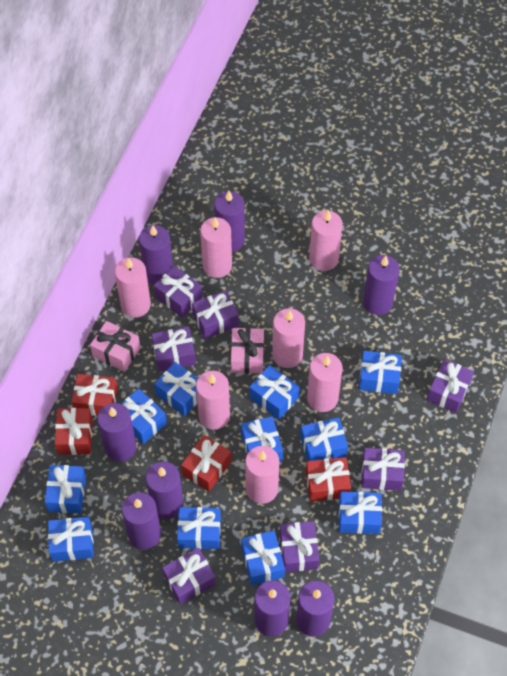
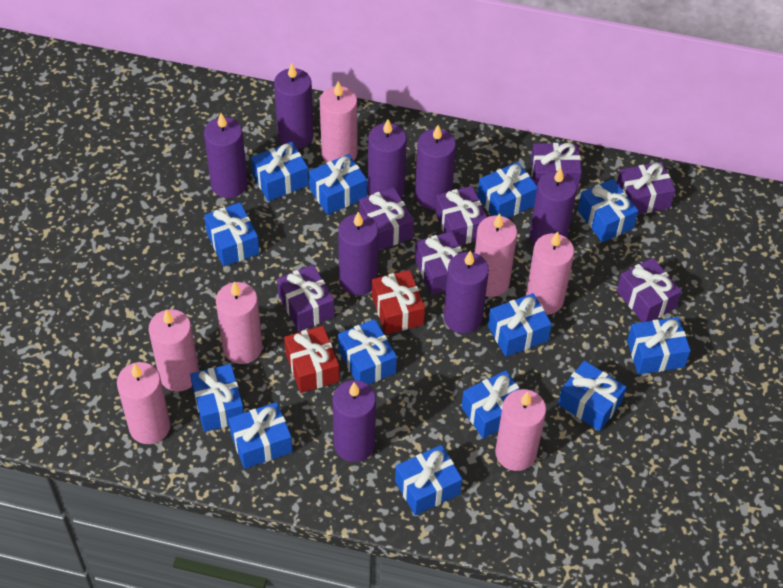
blue gift: 11 -> 13
pink gift: 2 -> 0
red gift: 4 -> 2

